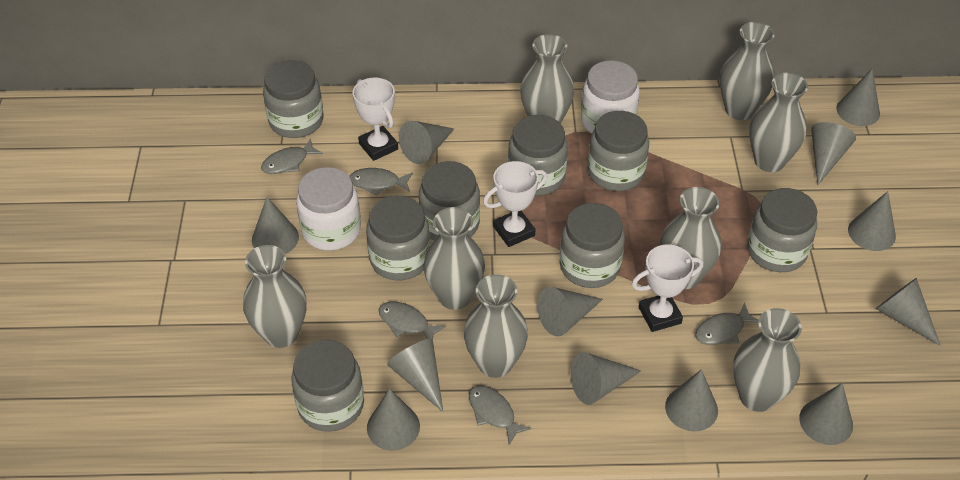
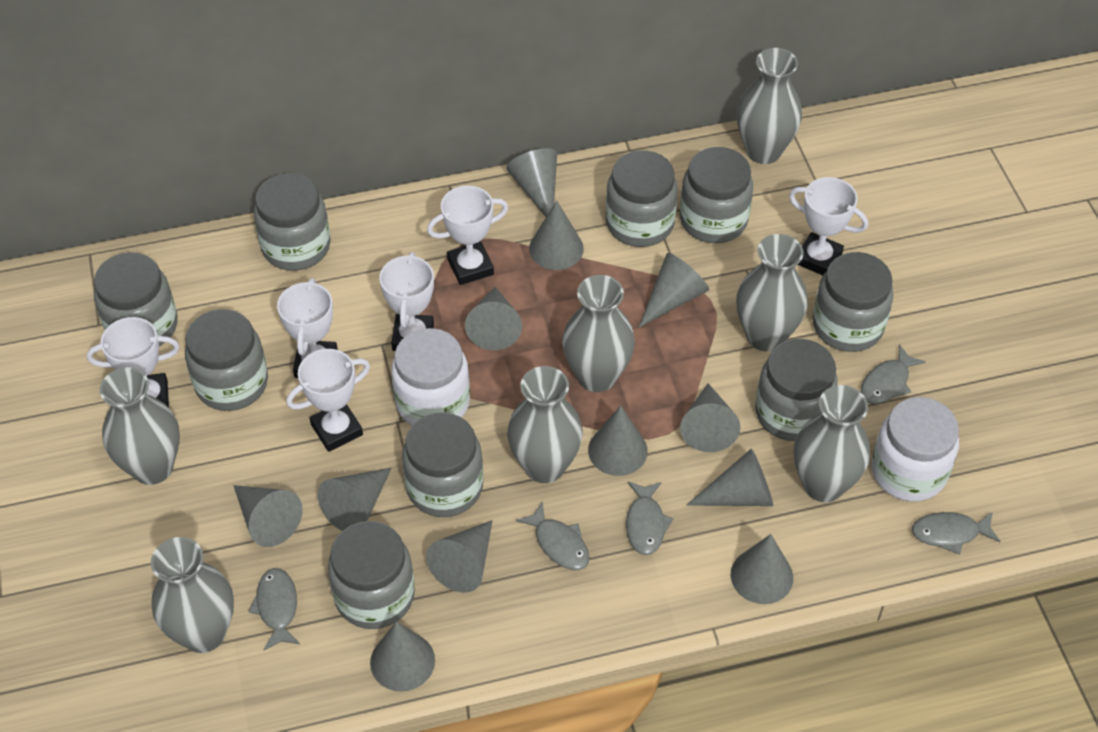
grey jar: 8 -> 9
grey vase: 8 -> 7
white trophy: 3 -> 6

